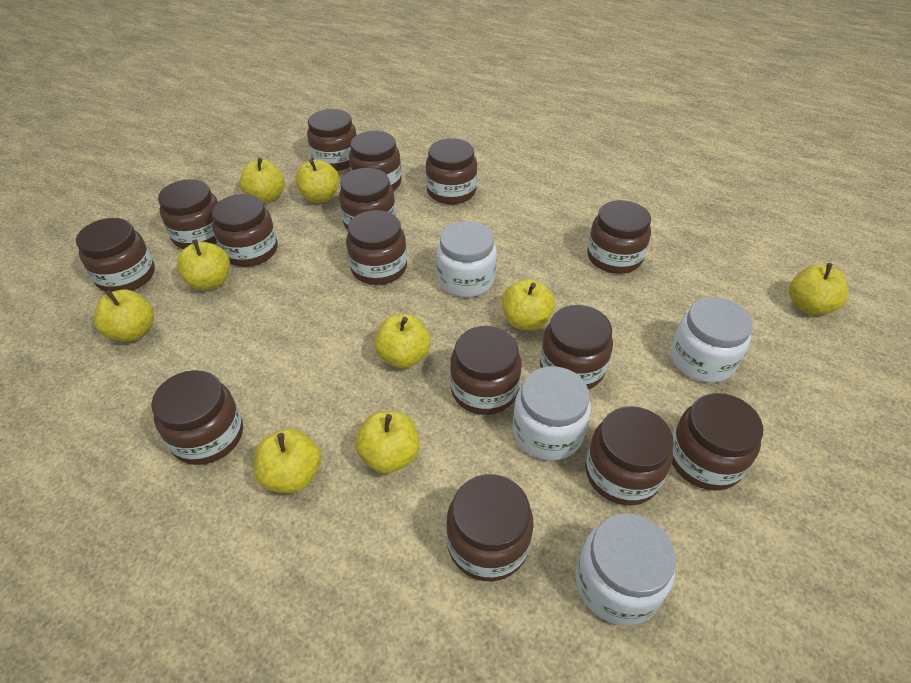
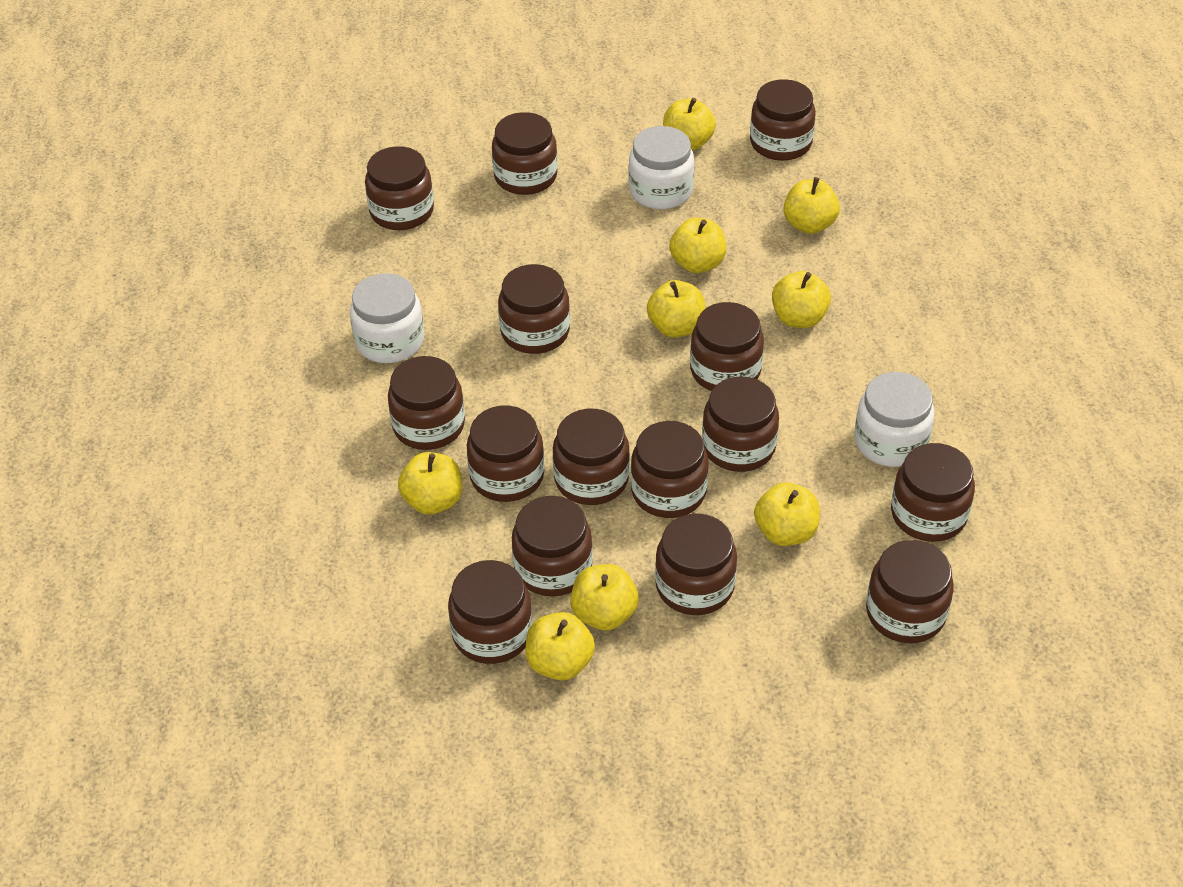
white jar: 4 -> 3

